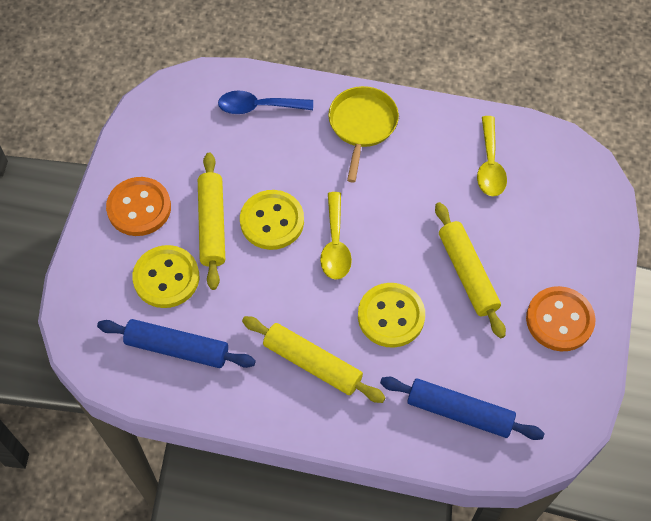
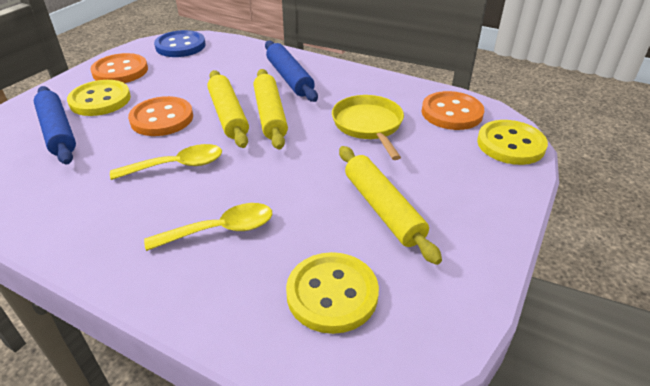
blue button: 0 -> 1
blue spoon: 1 -> 0
orange button: 2 -> 3

